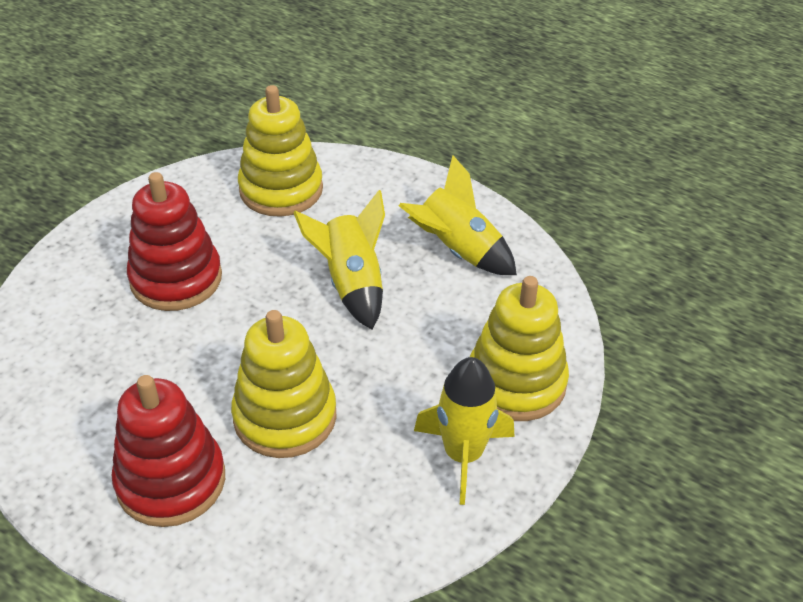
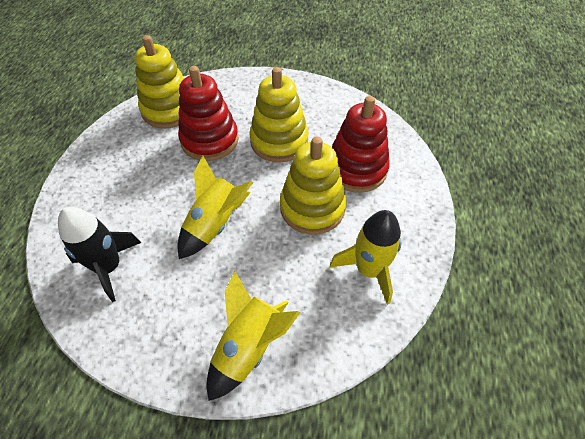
black rocket: 0 -> 1

